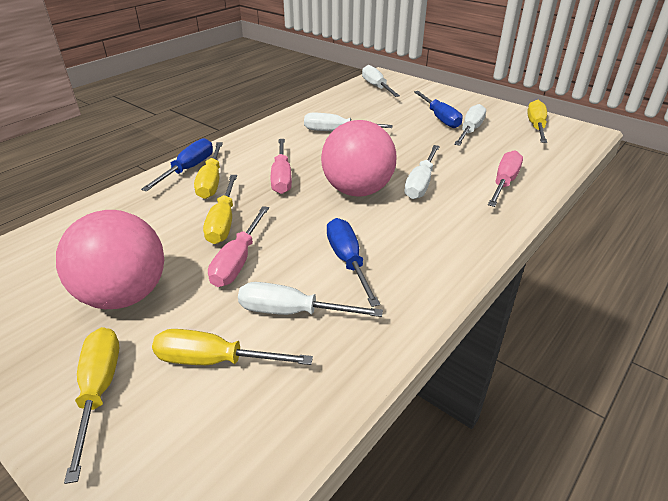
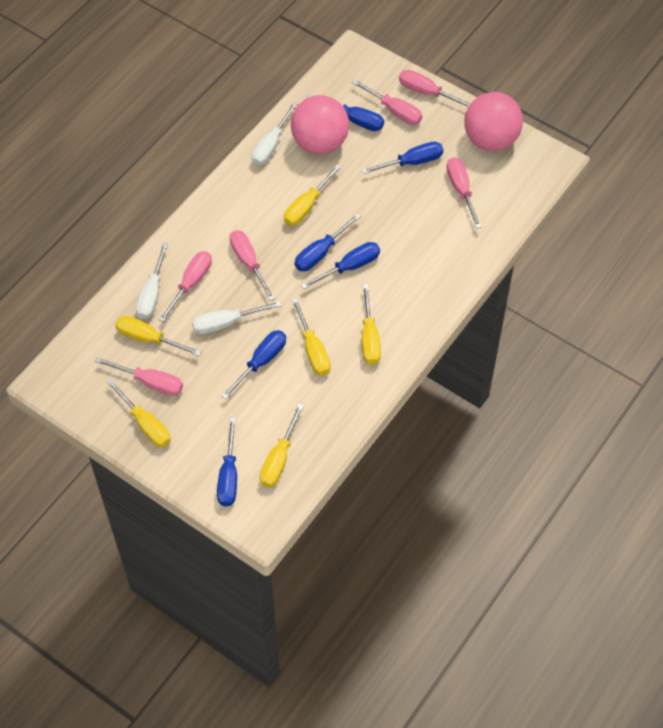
blue screwdriver: 3 -> 6
pink screwdriver: 3 -> 6
white screwdriver: 5 -> 3
yellow screwdriver: 5 -> 6

